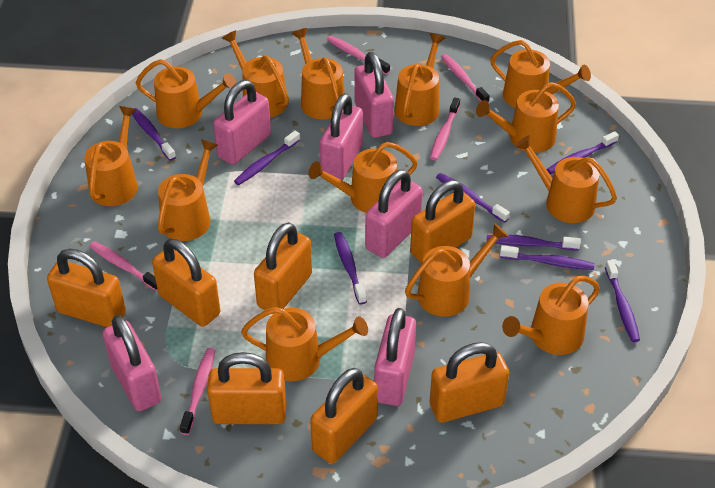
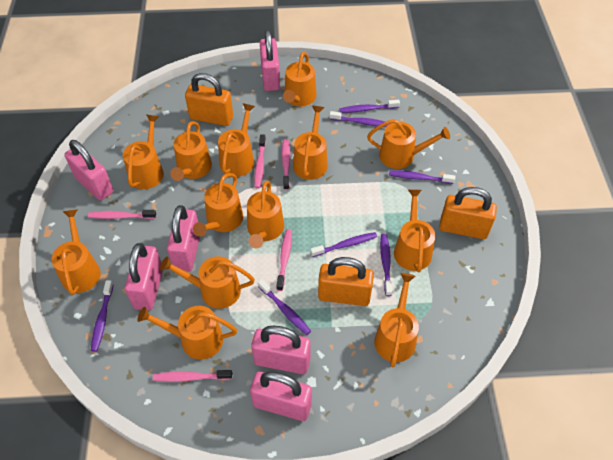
orange padlock: 7 -> 3
purple toothbrush: 8 -> 7

